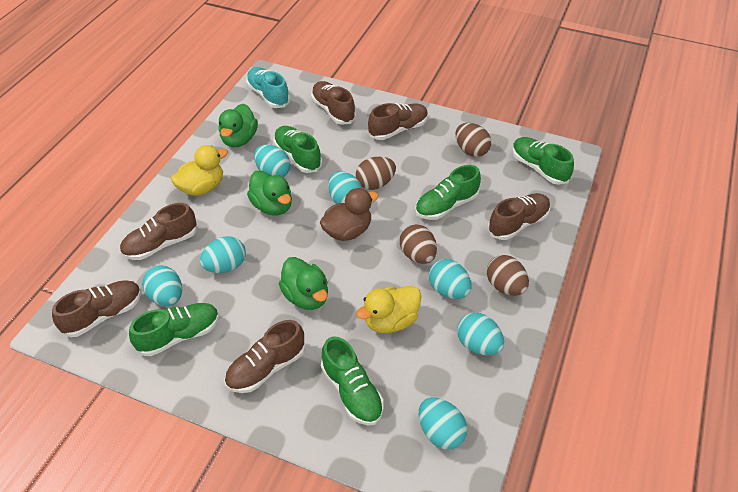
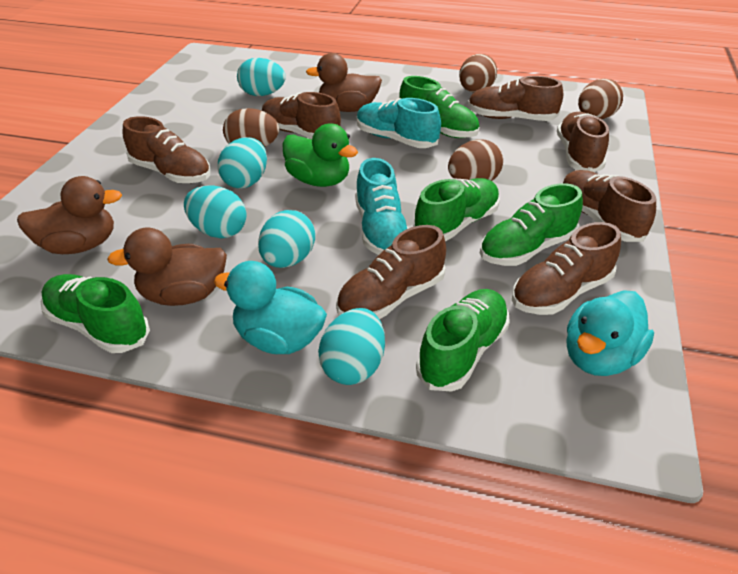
brown duck: 1 -> 3
brown shoe: 6 -> 7
green duck: 3 -> 1
turquoise duck: 0 -> 2
turquoise egg: 7 -> 5
turquoise shoe: 1 -> 2
yellow duck: 2 -> 0

